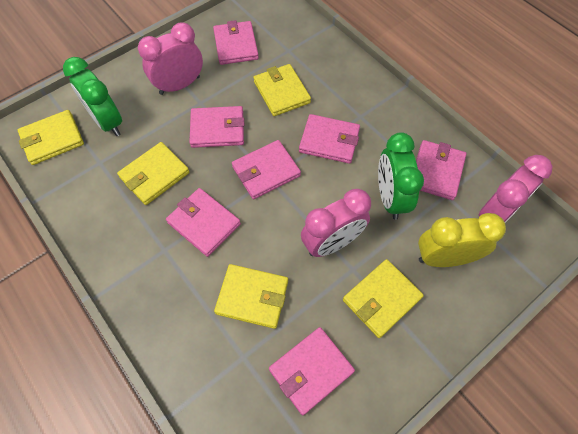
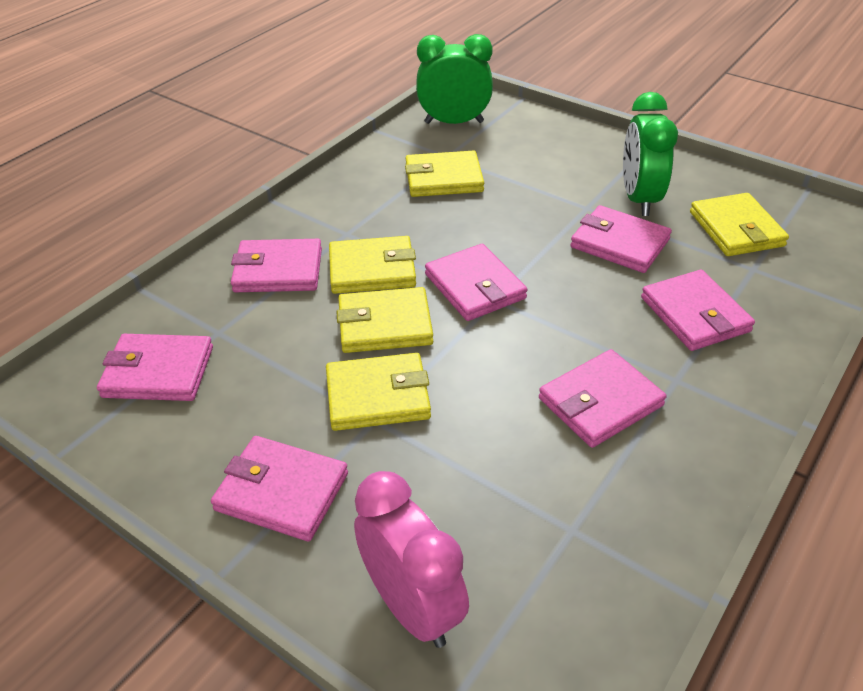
pink clock: 3 -> 1
yellow clock: 1 -> 0

